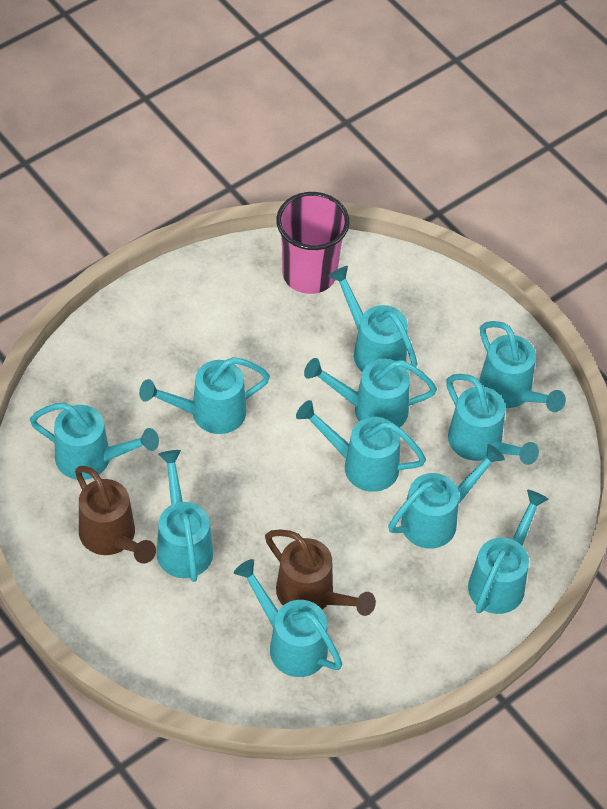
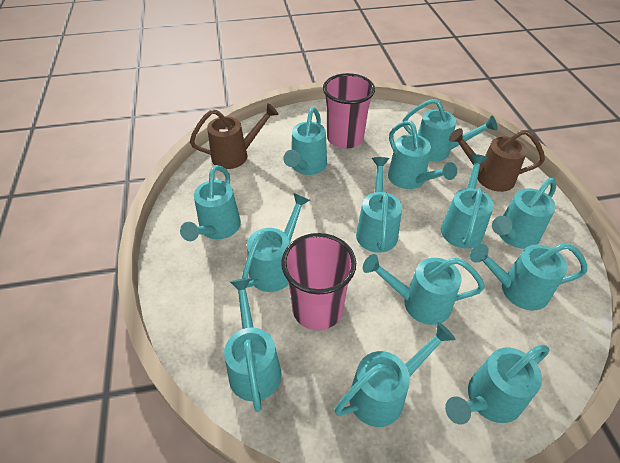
pink cup: 1 -> 2
turquoise watering can: 11 -> 13

